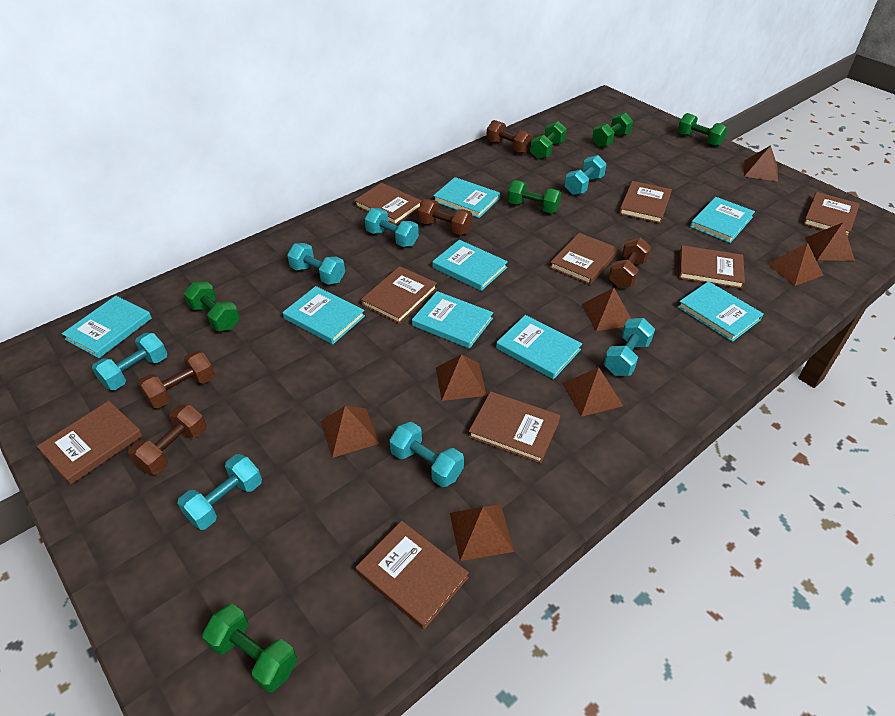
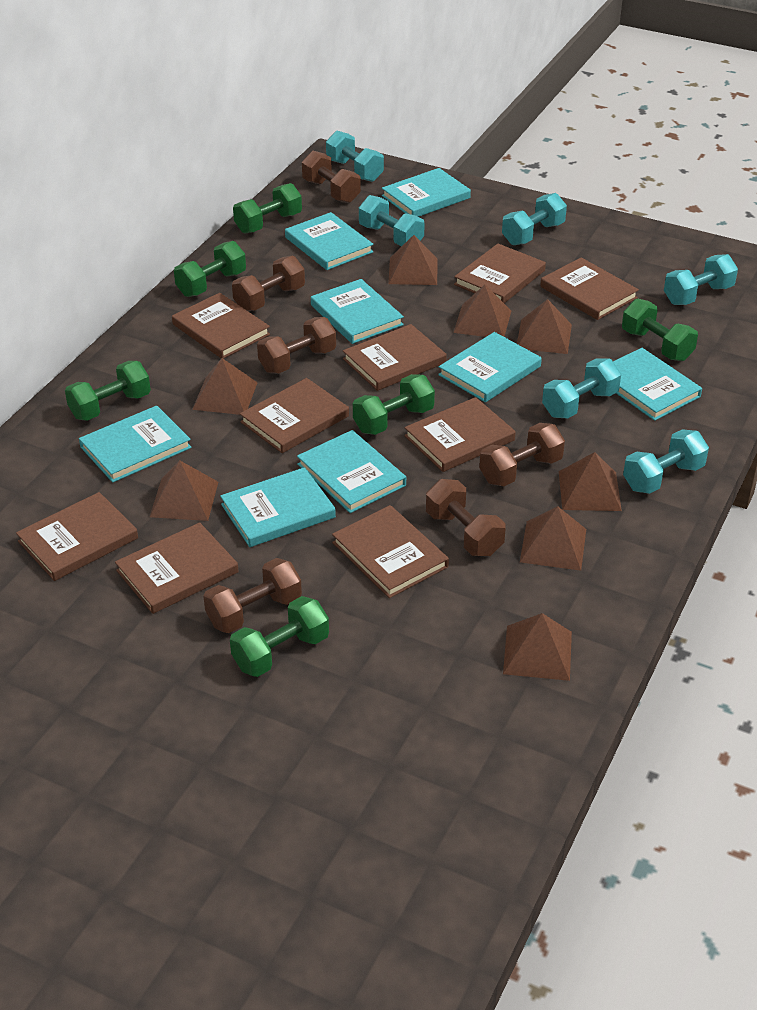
brown dumbbell: 5 -> 6
turquoise dumbbell: 7 -> 6

